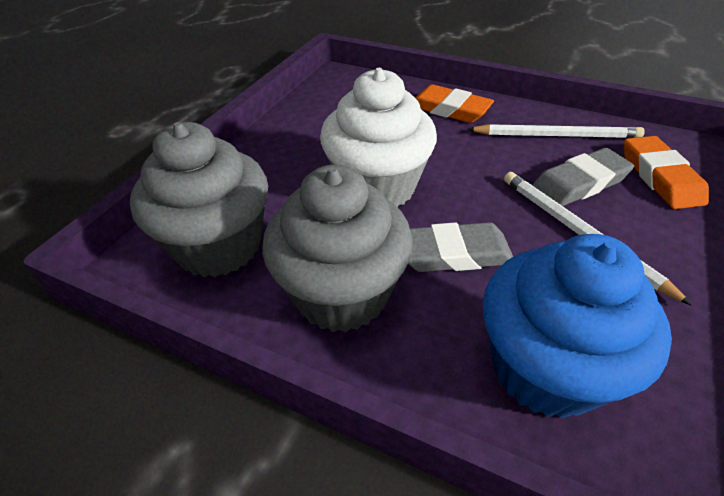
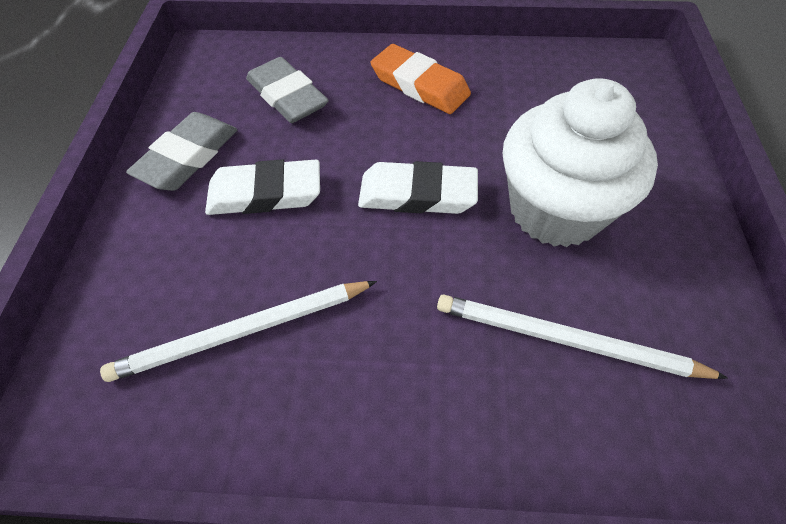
blue cupcake: 1 -> 0
grey cupcake: 2 -> 0
orange eraser: 2 -> 1
white eraser: 0 -> 2

